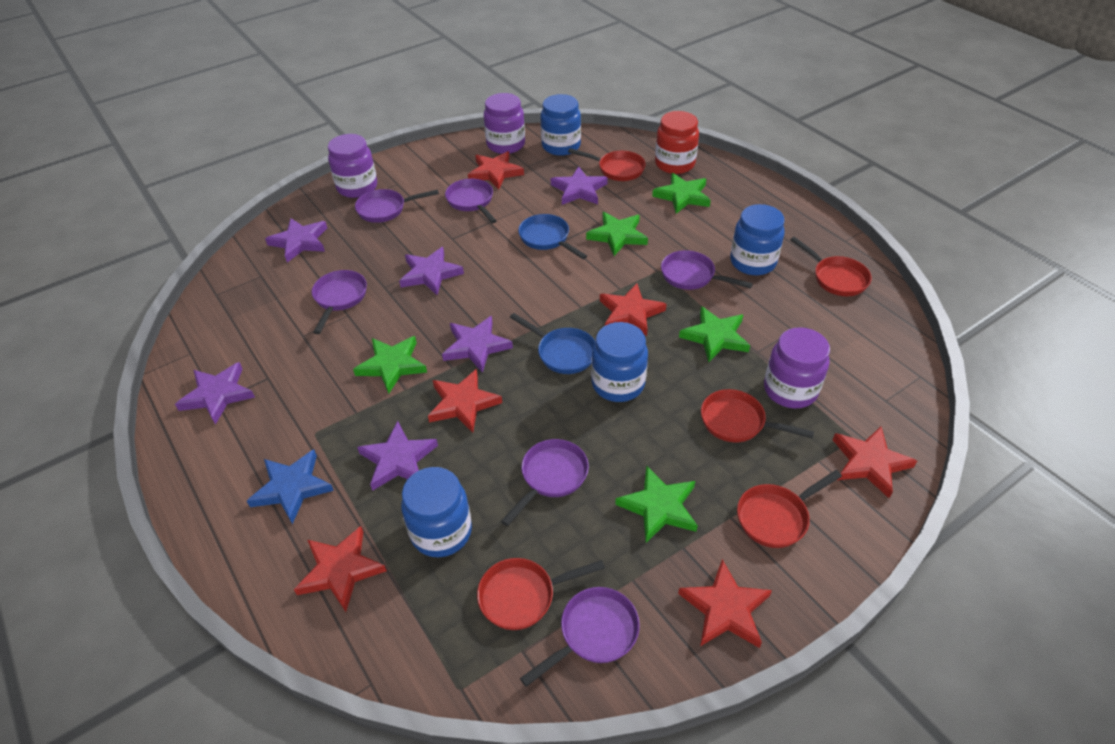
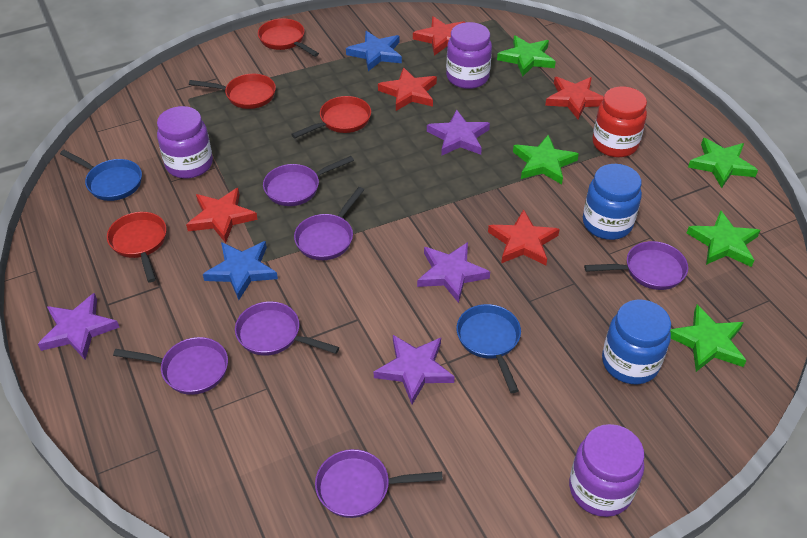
blue jar: 4 -> 2
blue star: 1 -> 2
purple star: 6 -> 4
red pan: 5 -> 4
red star: 6 -> 5

